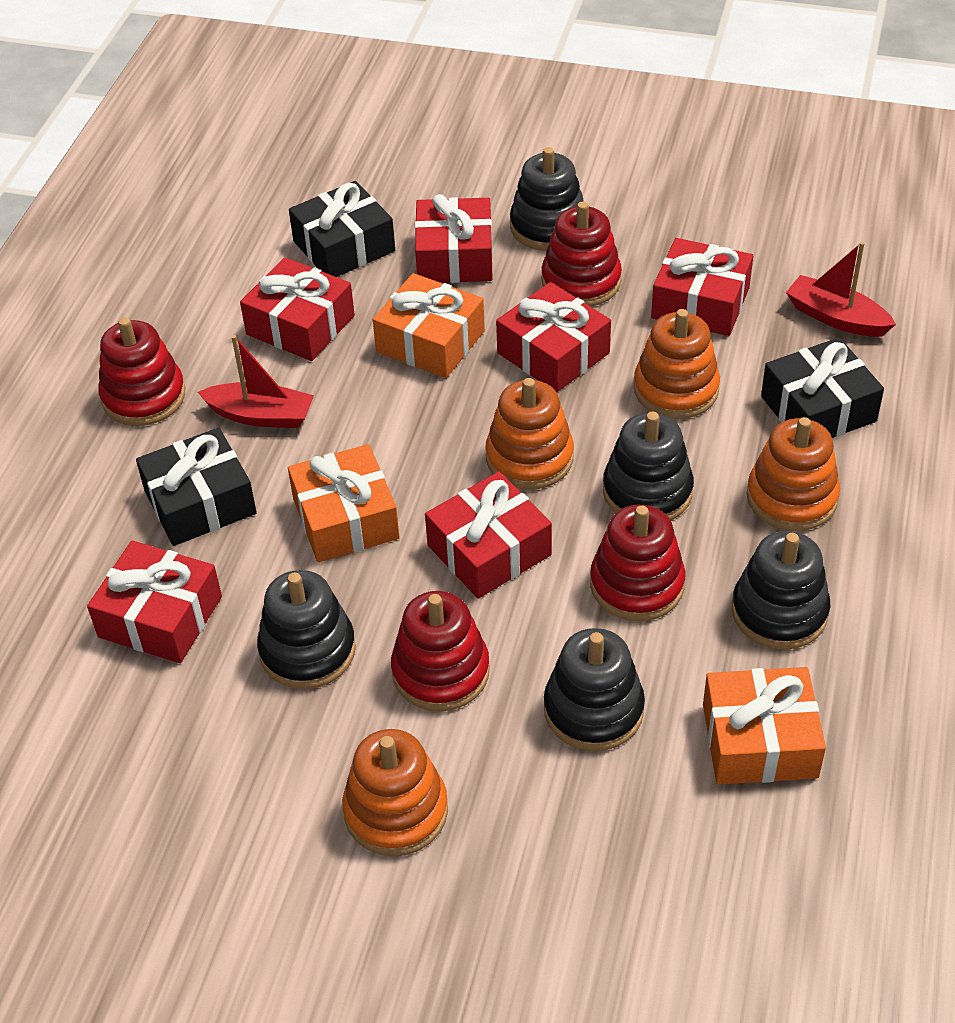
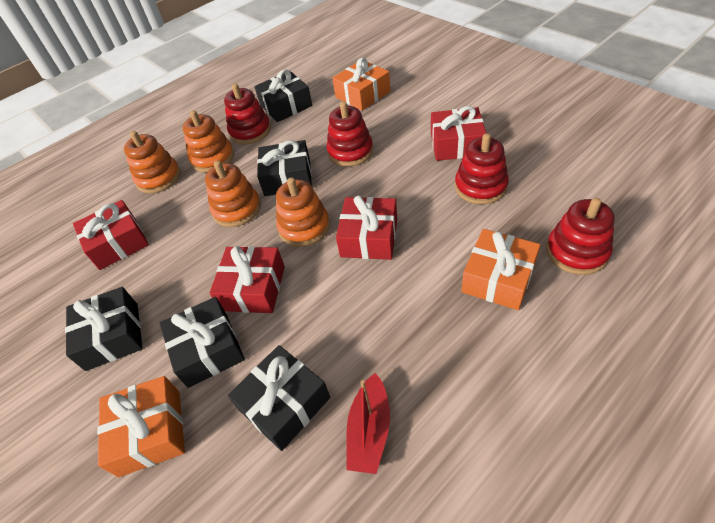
black gift: 3 -> 5
black stacking toy: 5 -> 0
red boat: 2 -> 1
red gift: 6 -> 4

